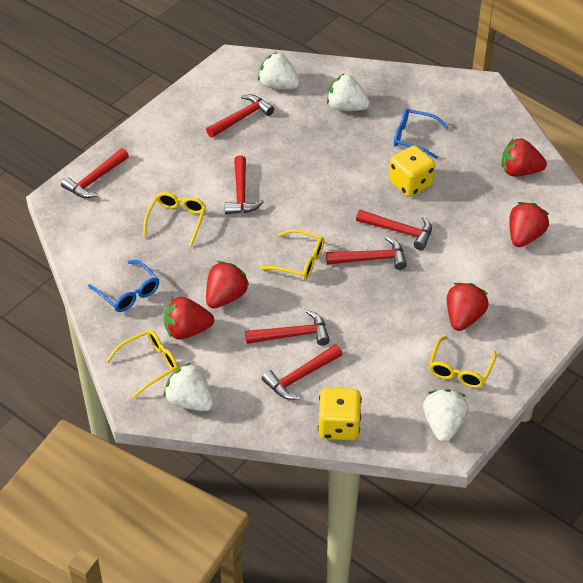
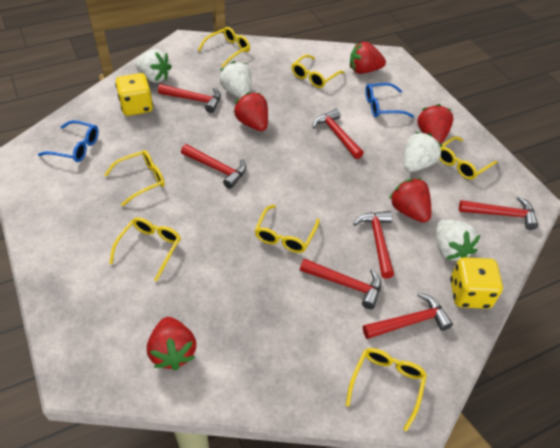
yellow glasses: 4 -> 7

